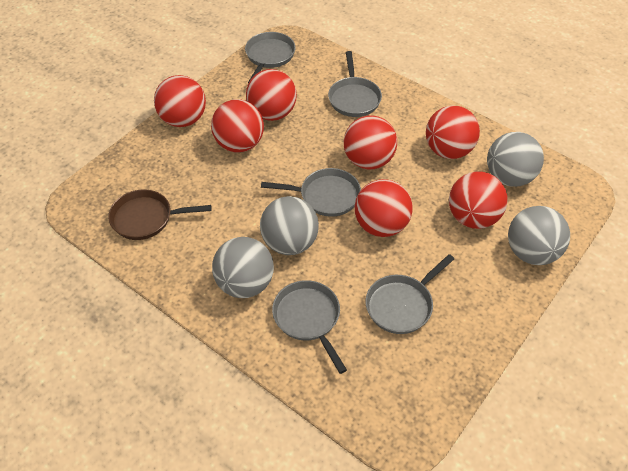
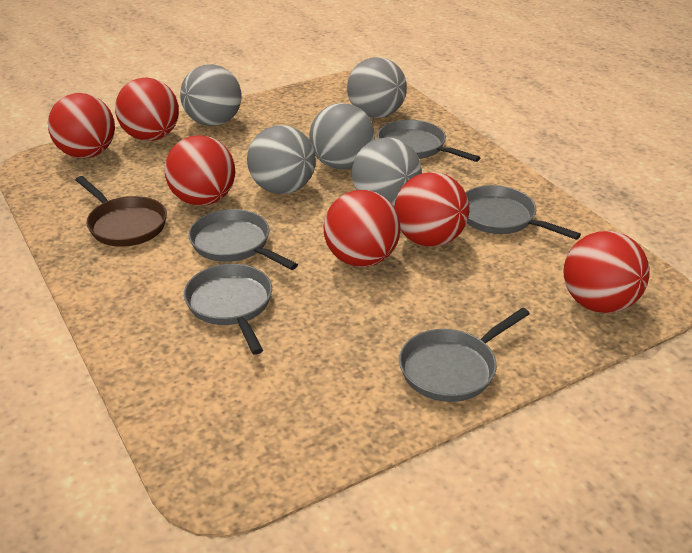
grey ball: 4 -> 5
red ball: 7 -> 6

